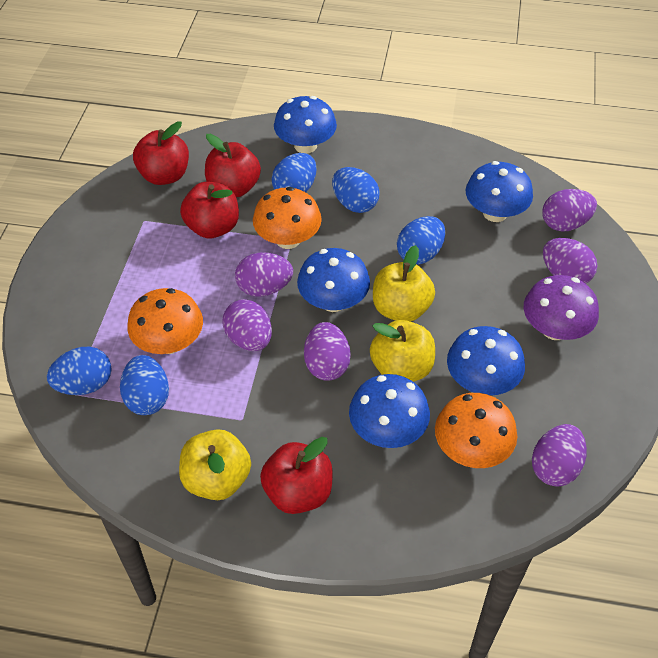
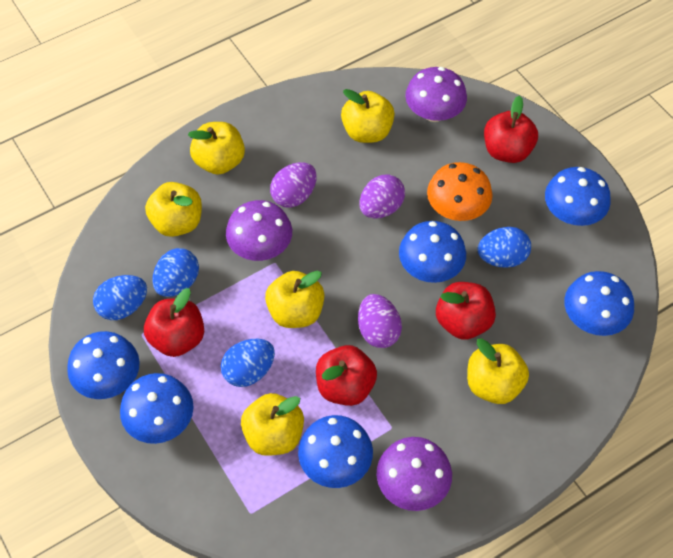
blue egg: 5 -> 4
blue mushroom: 5 -> 6
orange mushroom: 3 -> 1
purple egg: 6 -> 3
purple mushroom: 1 -> 3
yellow apple: 3 -> 6

